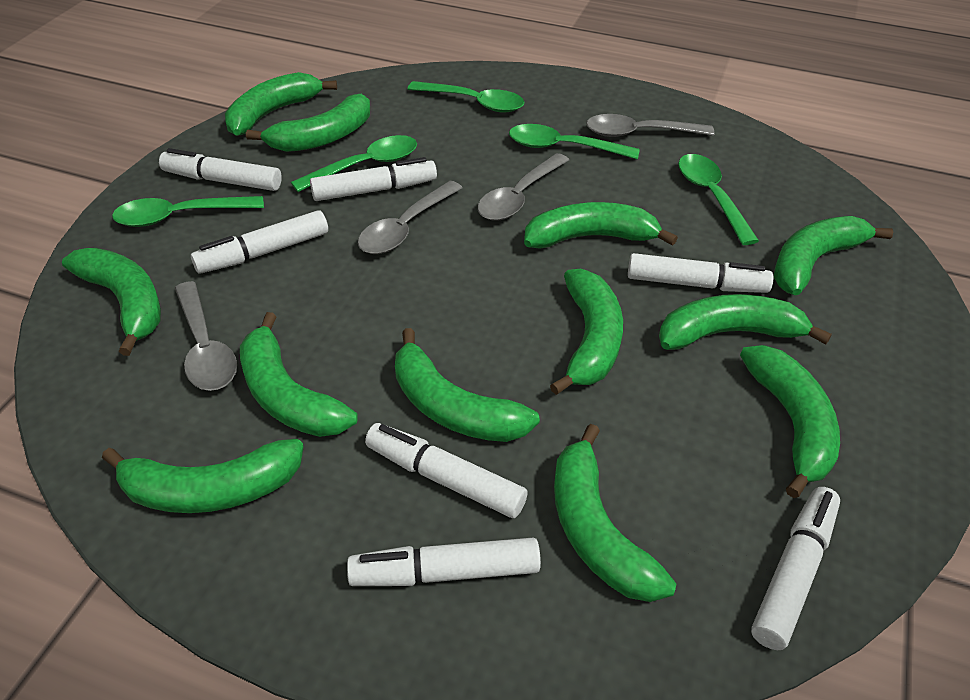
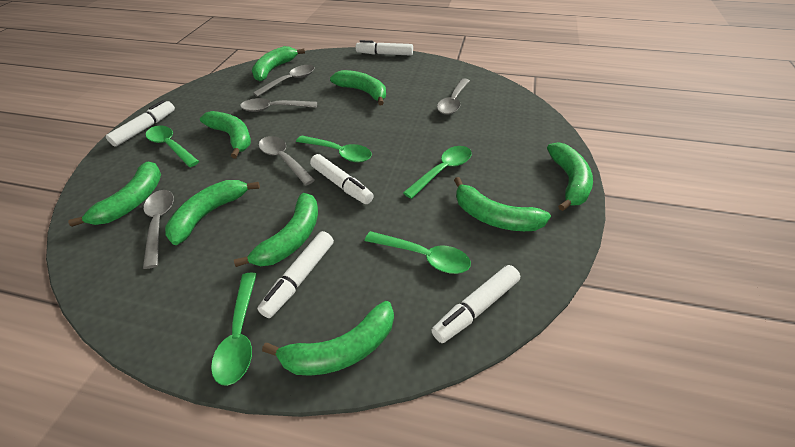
green banana: 12 -> 9
grey spoon: 4 -> 5
white marker: 7 -> 5

